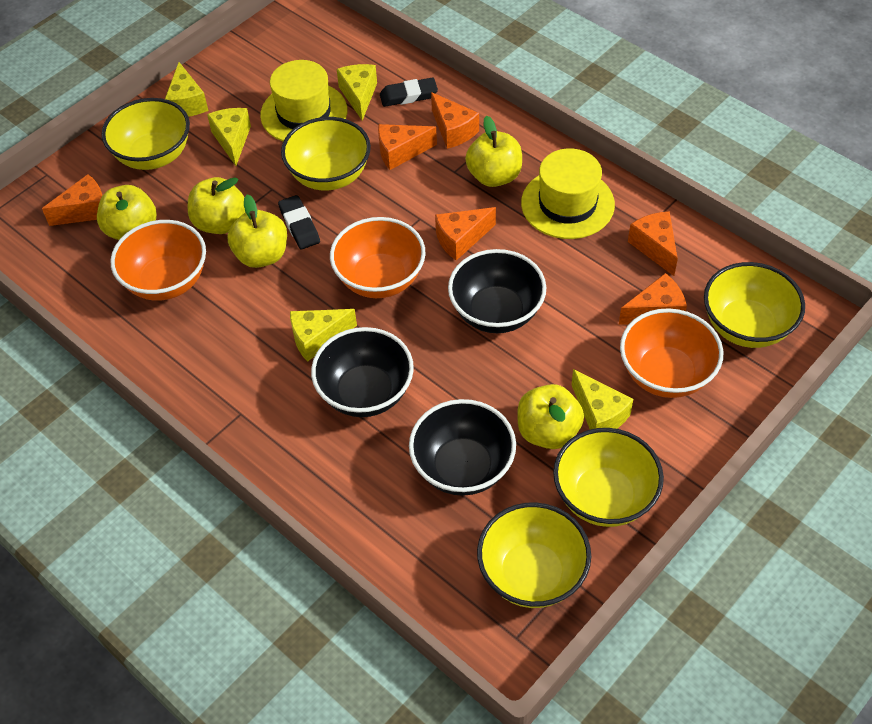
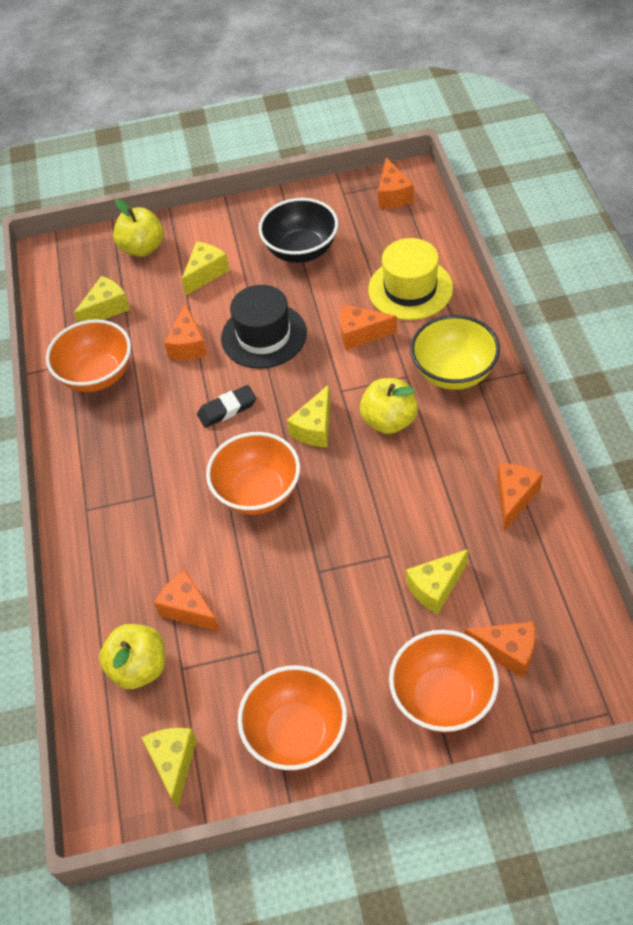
black bowl: 3 -> 1
black eraser: 2 -> 1
black hat: 0 -> 1
orange bowl: 3 -> 4
yellow apple: 5 -> 3
yellow bowl: 5 -> 1
yellow hat: 2 -> 1

